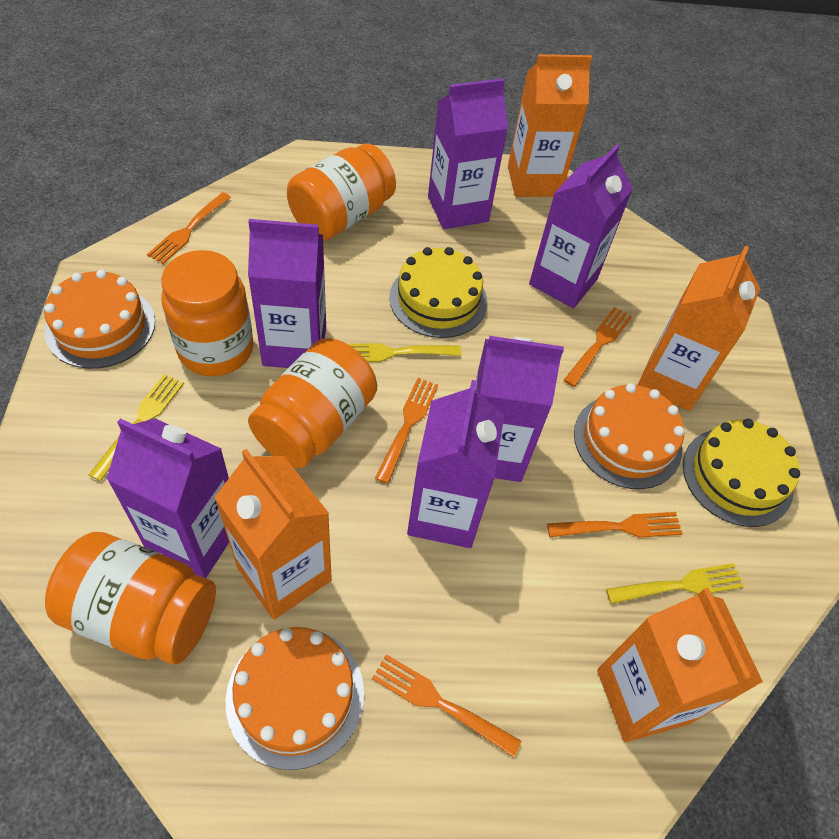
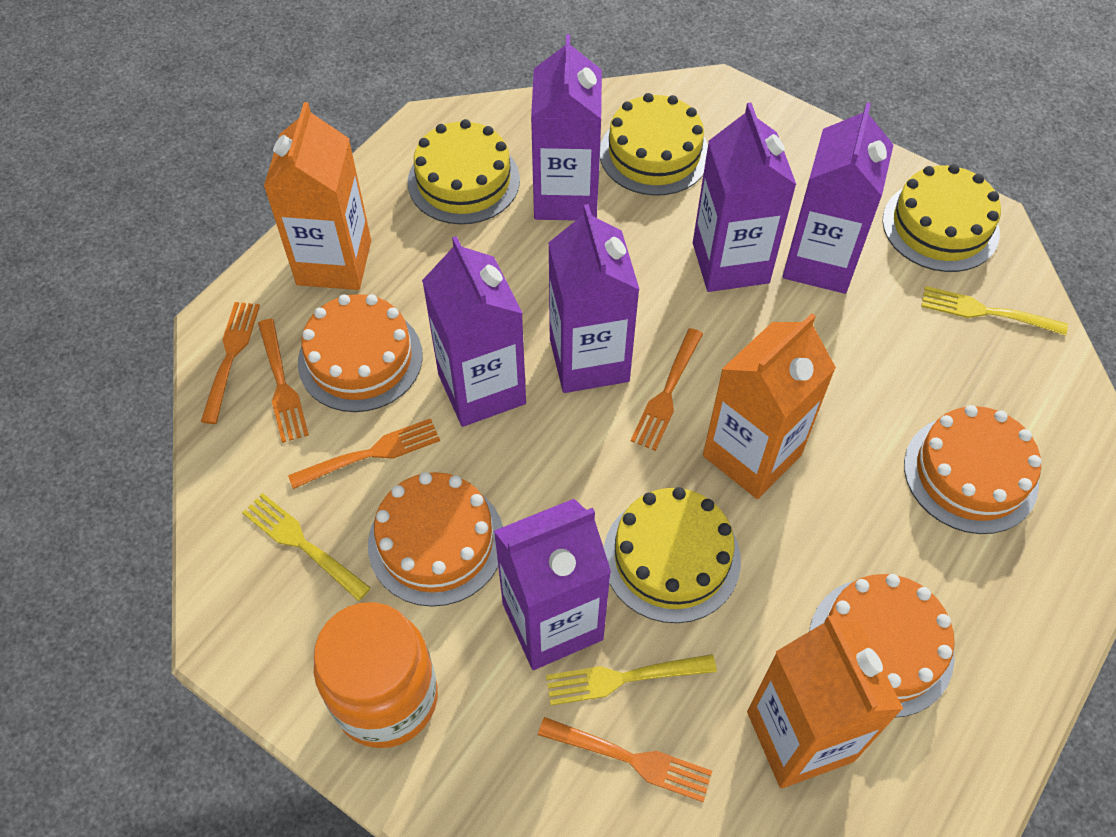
orange cake: 3 -> 4
orange carton: 4 -> 3
orange jar: 4 -> 1
yellow cake: 2 -> 4

